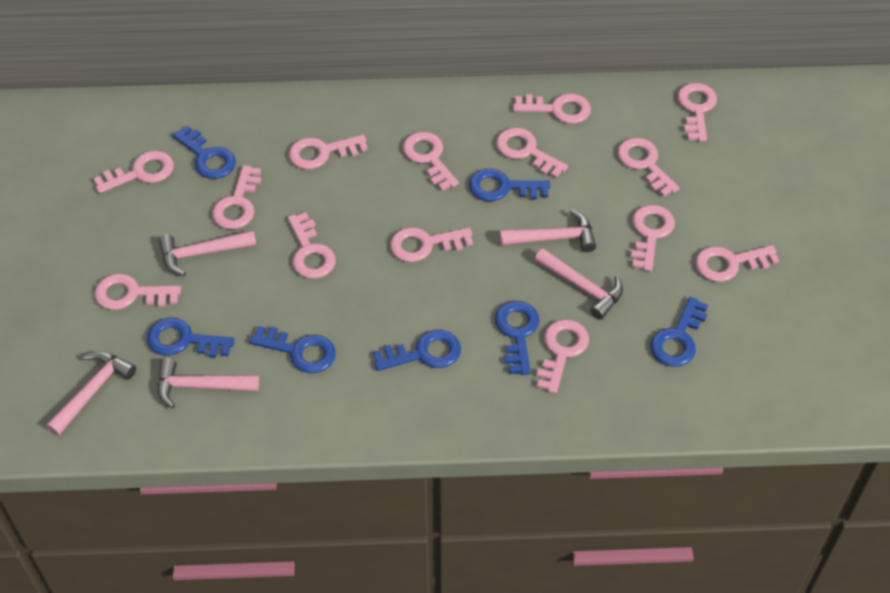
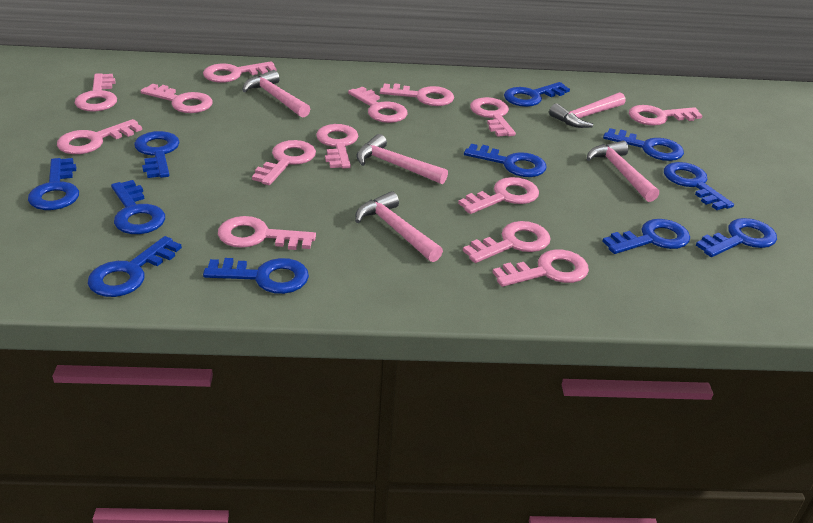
blue key: 7 -> 11

